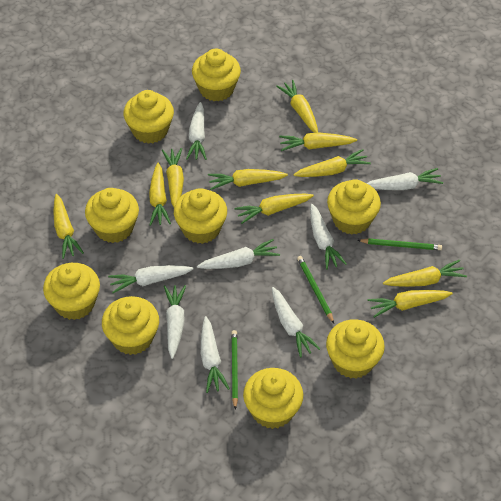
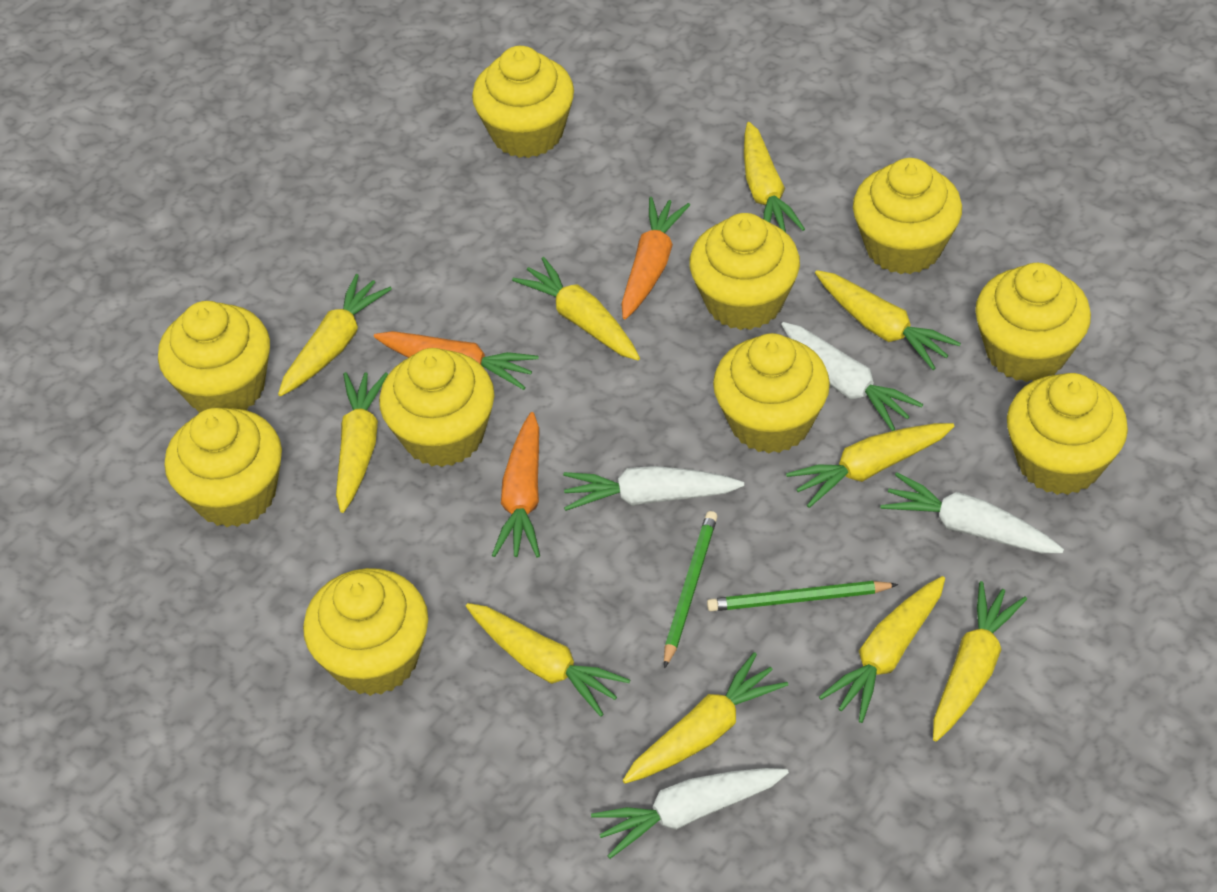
green pencil: 3 -> 2
orange carrot: 0 -> 3
white carrot: 8 -> 4
yellow cupcake: 9 -> 10

